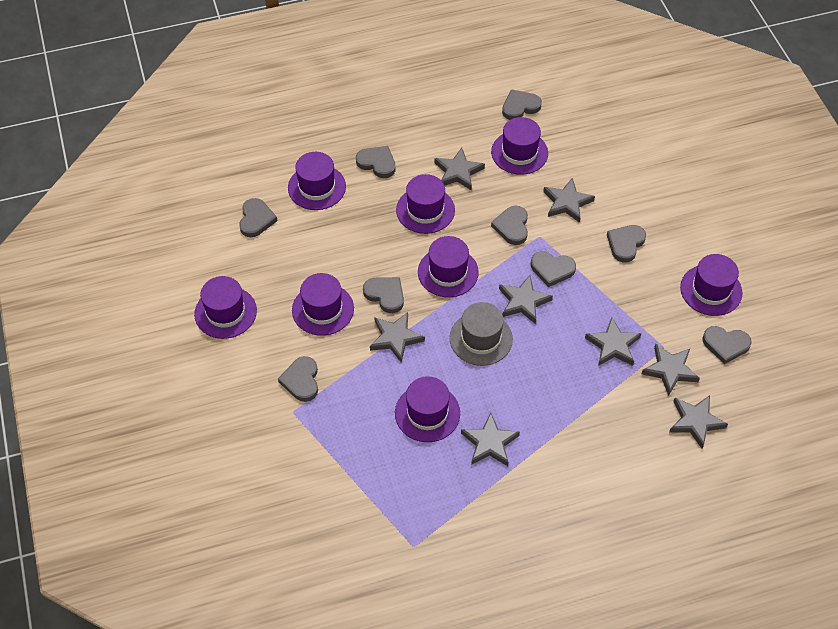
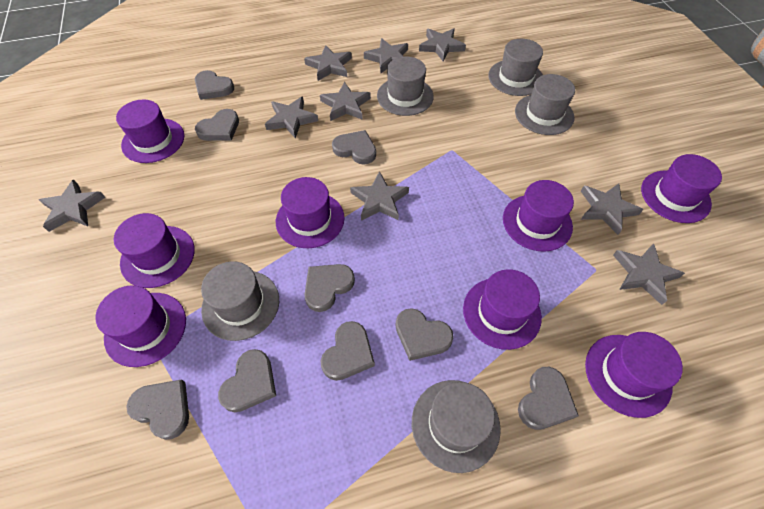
grey hat: 1 -> 5
grey star: 8 -> 9

